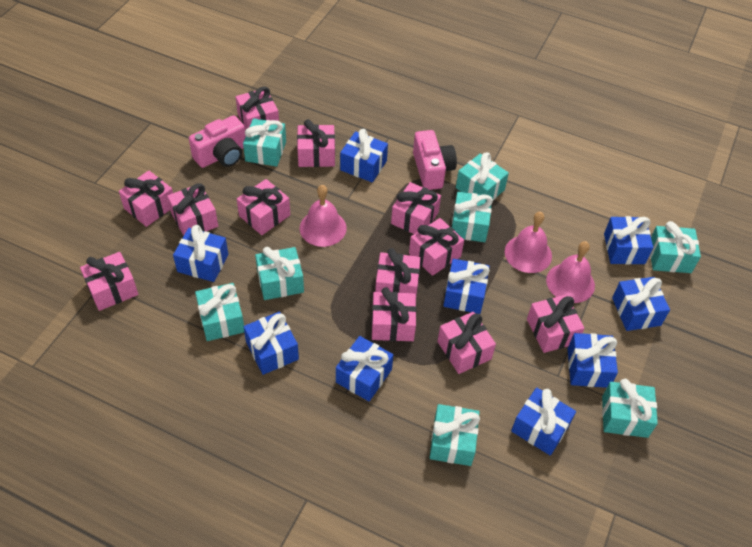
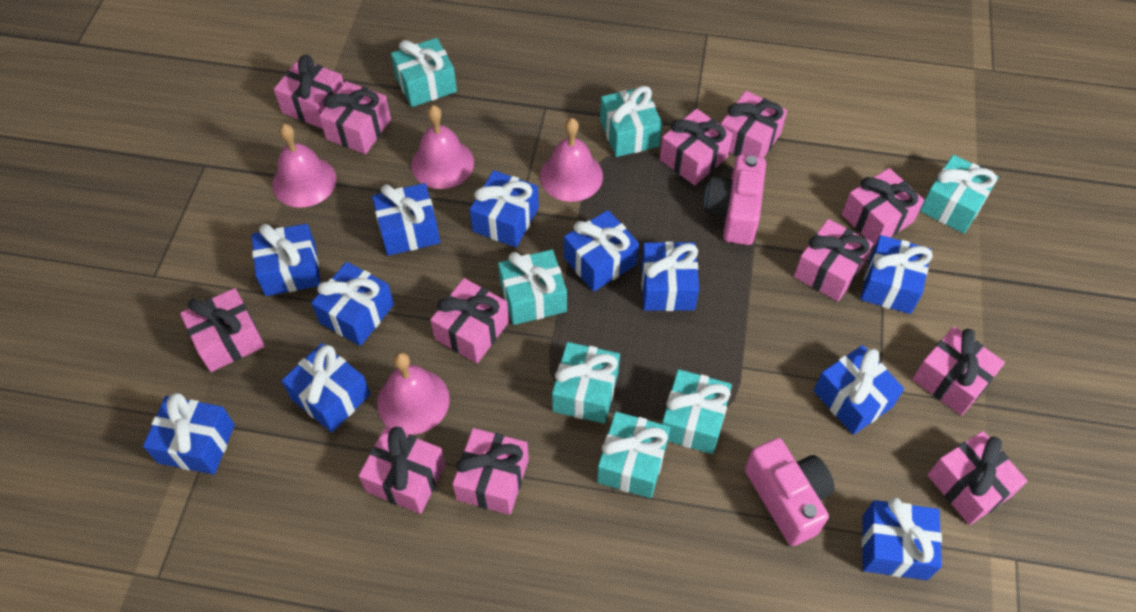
blue gift: 9 -> 11
pink bell: 3 -> 4
turquoise gift: 8 -> 7

